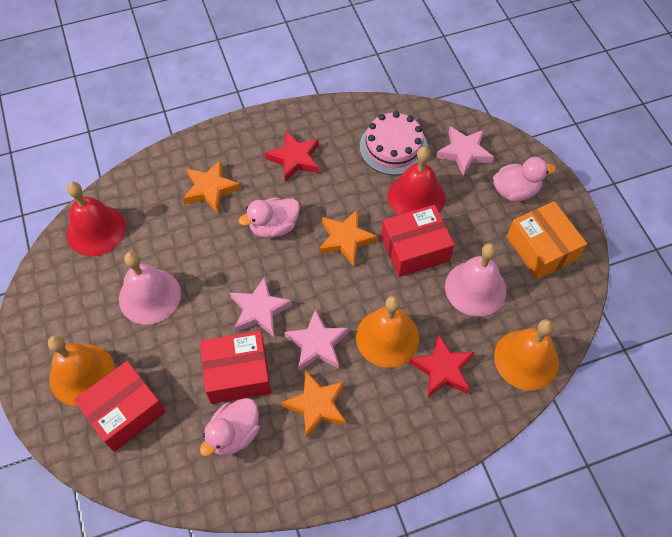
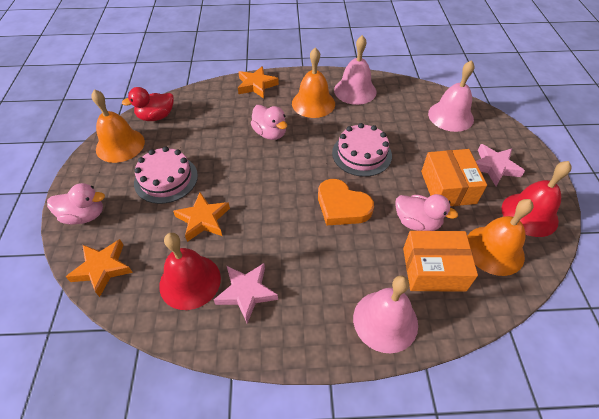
orange box: 1 -> 2
orange heart: 0 -> 1
pink bell: 2 -> 3
pink cake: 1 -> 2
pink star: 3 -> 2
red box: 3 -> 0
red duck: 0 -> 1
red star: 2 -> 0

